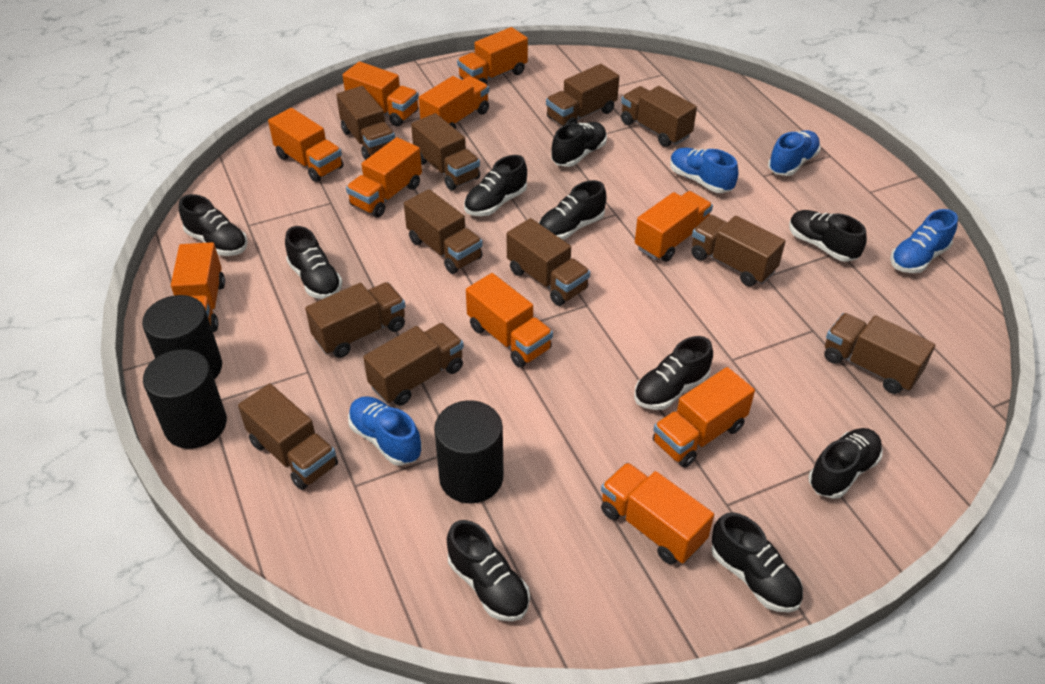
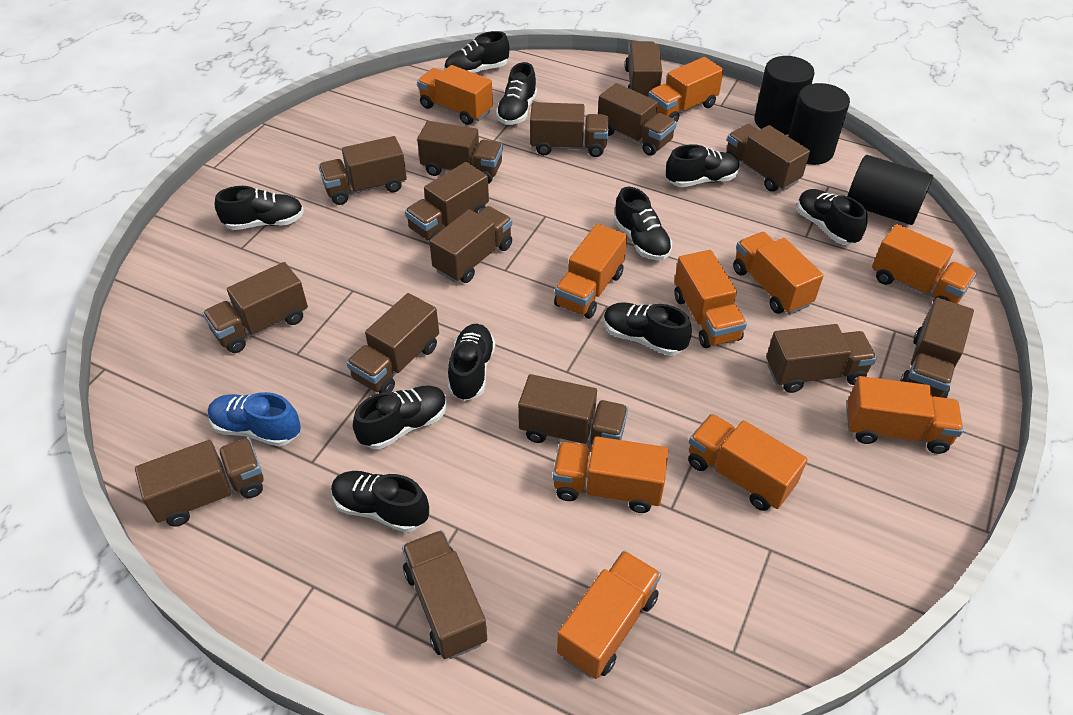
blue shoe: 4 -> 1
brown truck: 11 -> 15

